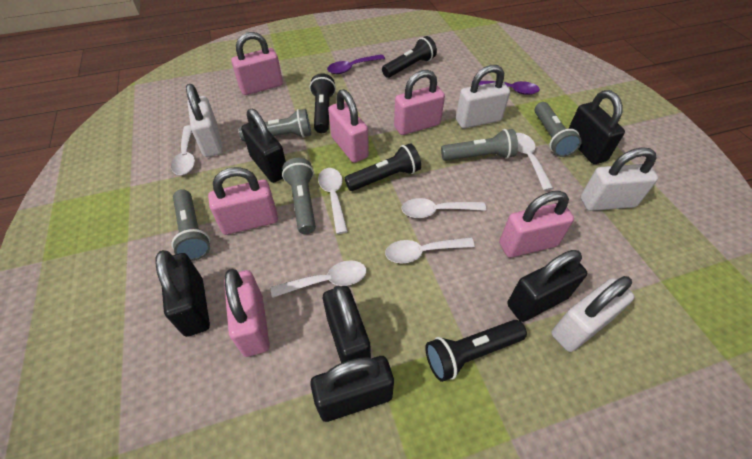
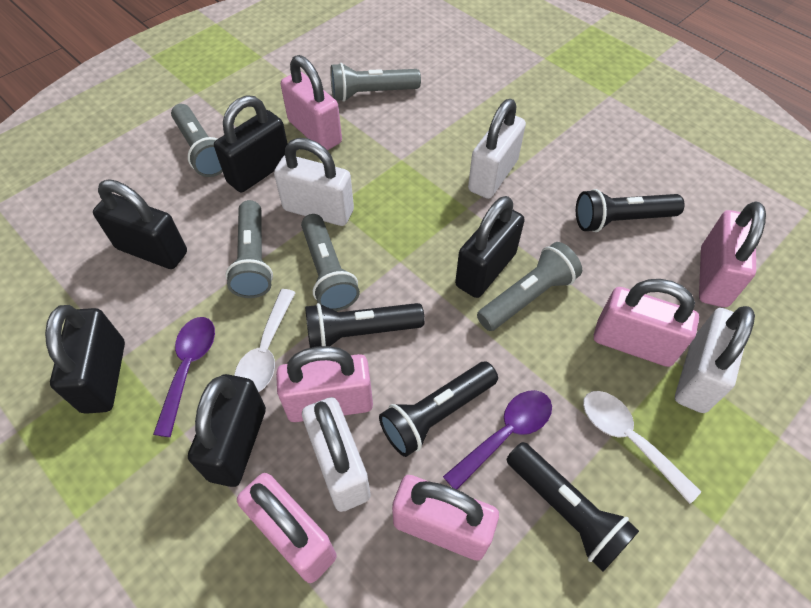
black padlock: 6 -> 5
white spoon: 6 -> 2

